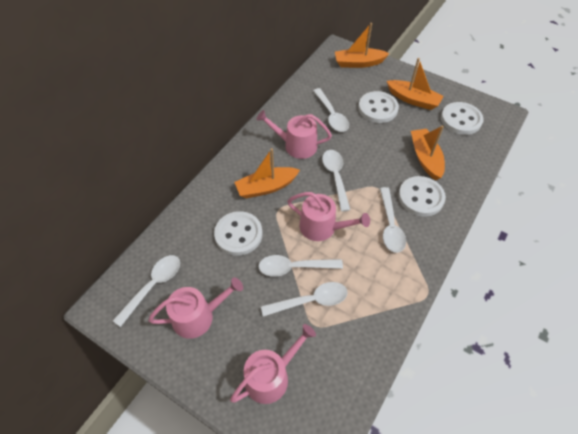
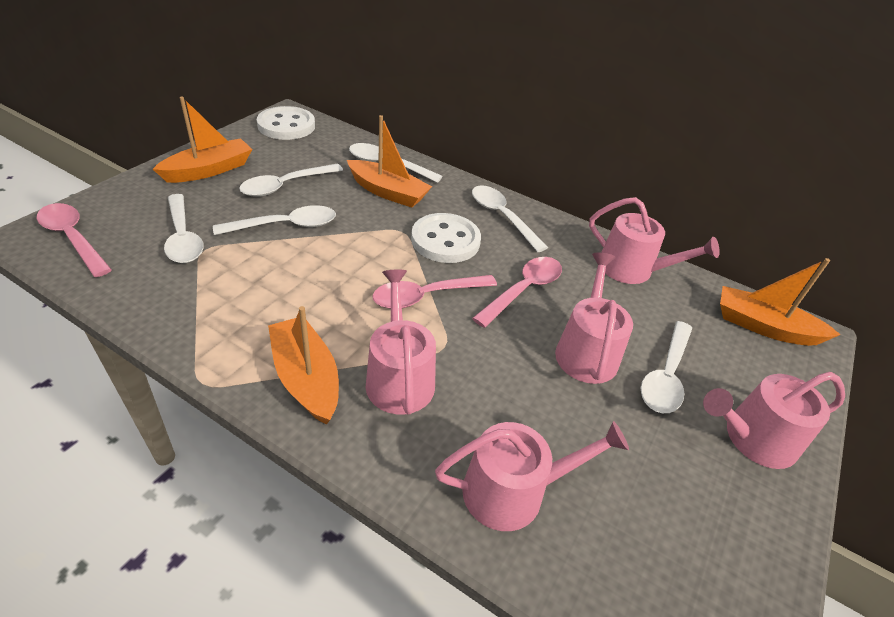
pink spoon: 0 -> 3
pink watering can: 4 -> 5
white button: 4 -> 2

